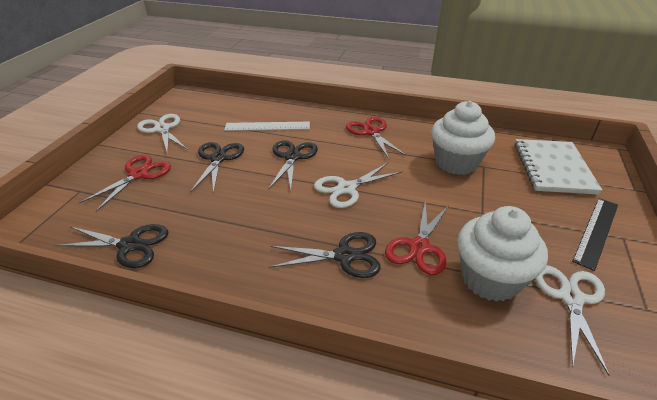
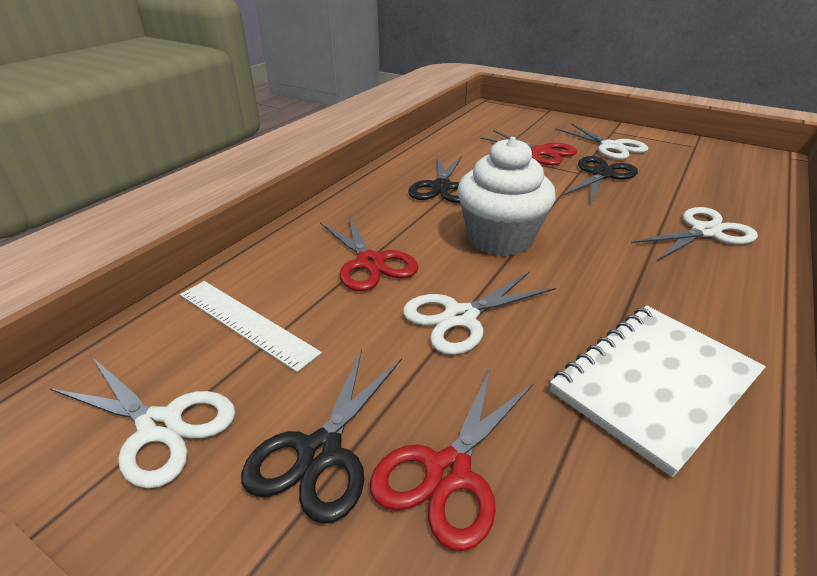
black ruler: 1 -> 0
black scissors: 4 -> 3
white cupcake: 2 -> 1
white scissors: 3 -> 4

